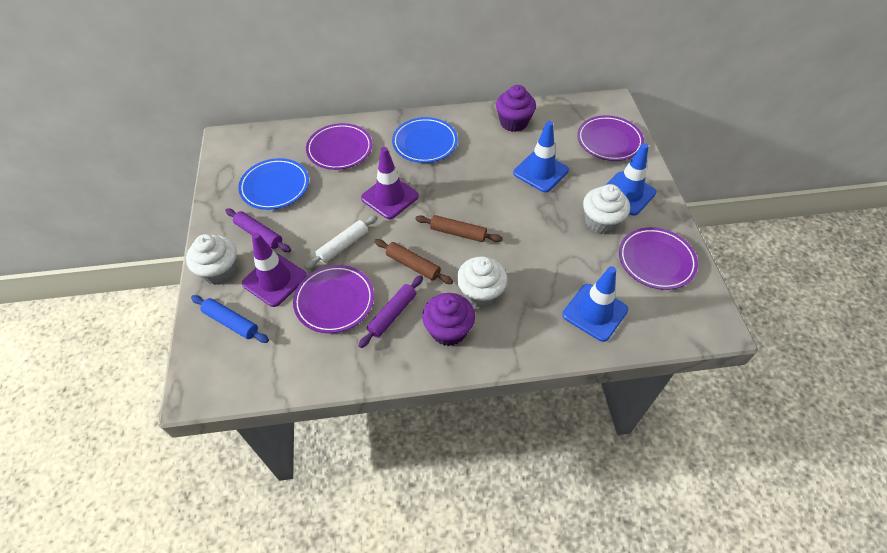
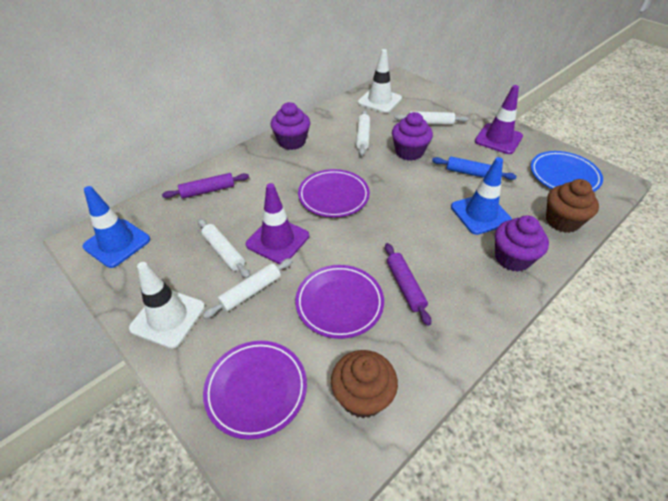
blue plate: 2 -> 1
blue traffic cone: 3 -> 2
brown cupcake: 0 -> 2
brown rolling pin: 2 -> 0
purple cupcake: 2 -> 3
purple plate: 4 -> 3
white cupcake: 3 -> 0
white rolling pin: 1 -> 4
white traffic cone: 0 -> 2

